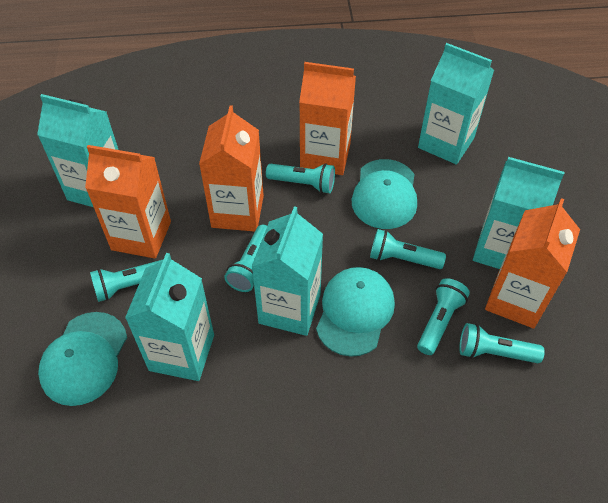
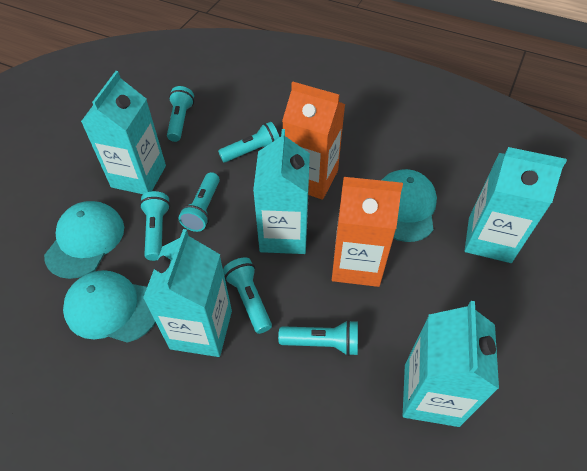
orange carton: 4 -> 2

